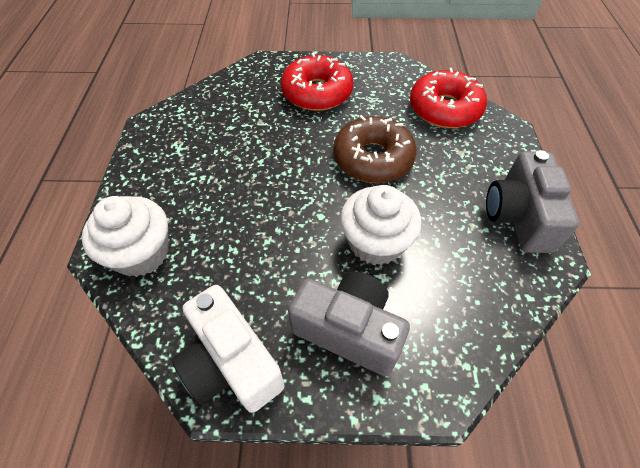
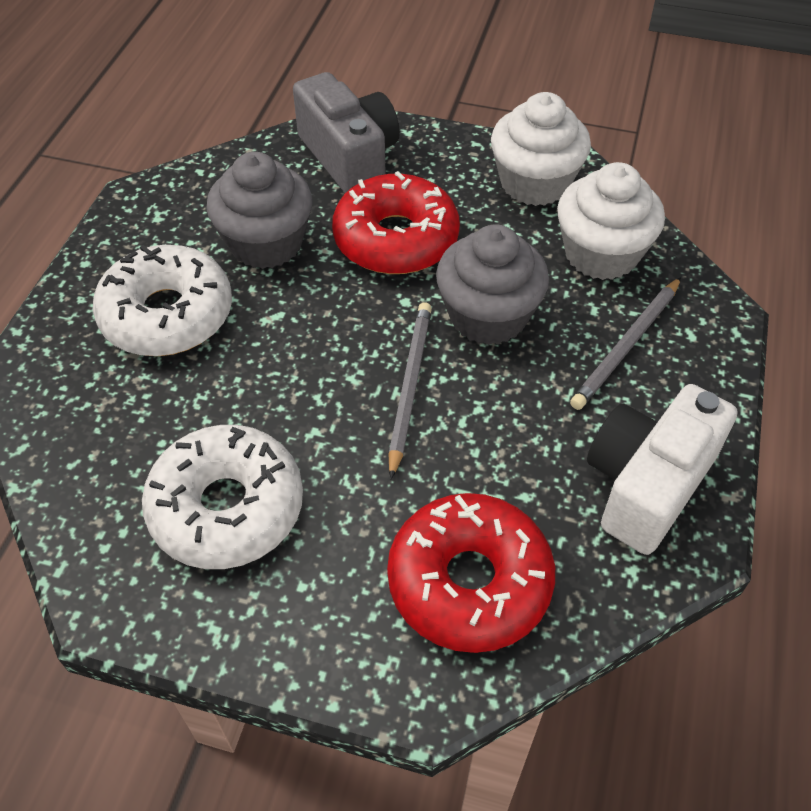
brown donut: 1 -> 0
grey camera: 2 -> 1
grey cupcake: 0 -> 2
grey pencil: 0 -> 2
white donut: 0 -> 2

